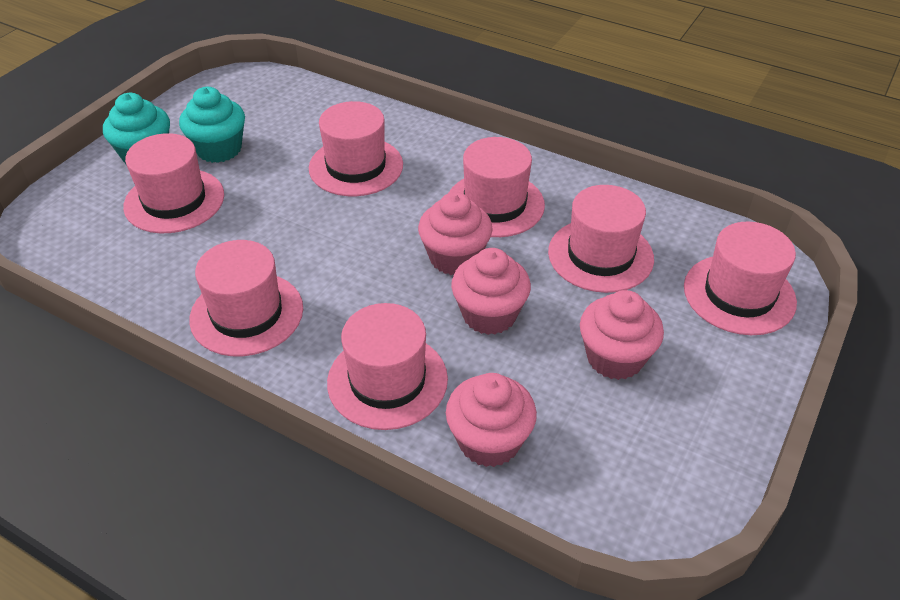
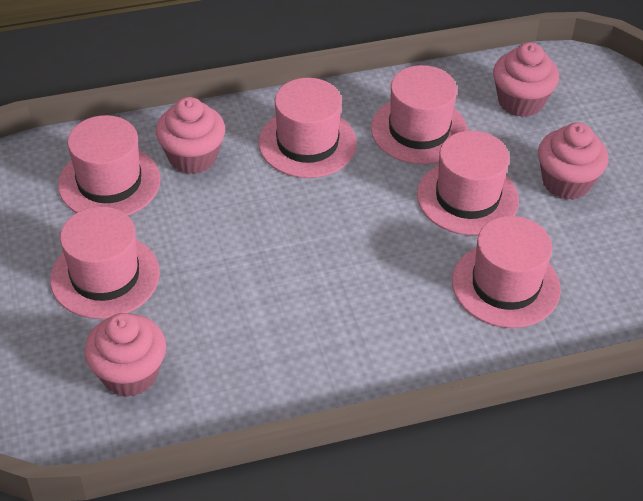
pink hat: 7 -> 6
turquoise cupcake: 2 -> 0

